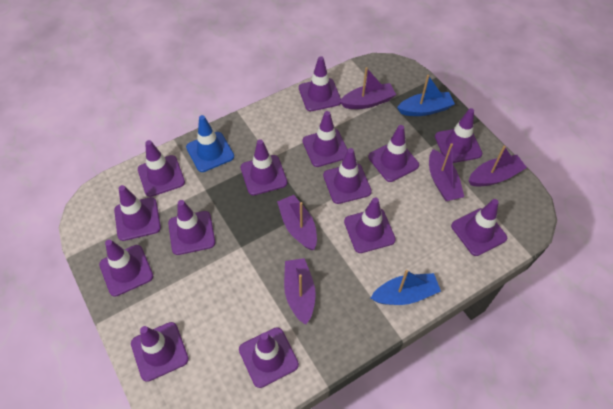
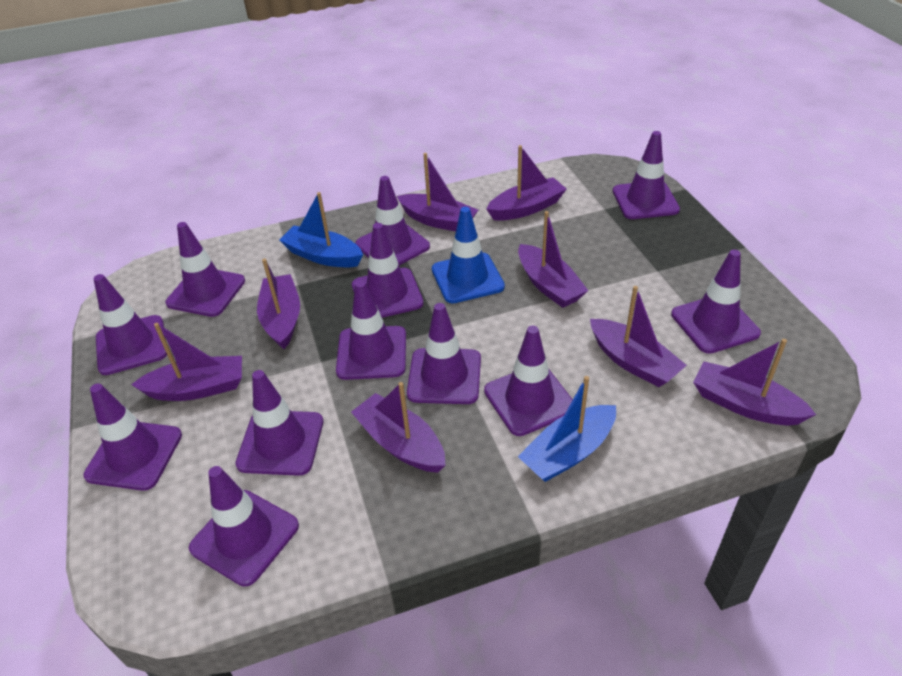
purple boat: 5 -> 8
purple traffic cone: 14 -> 12

